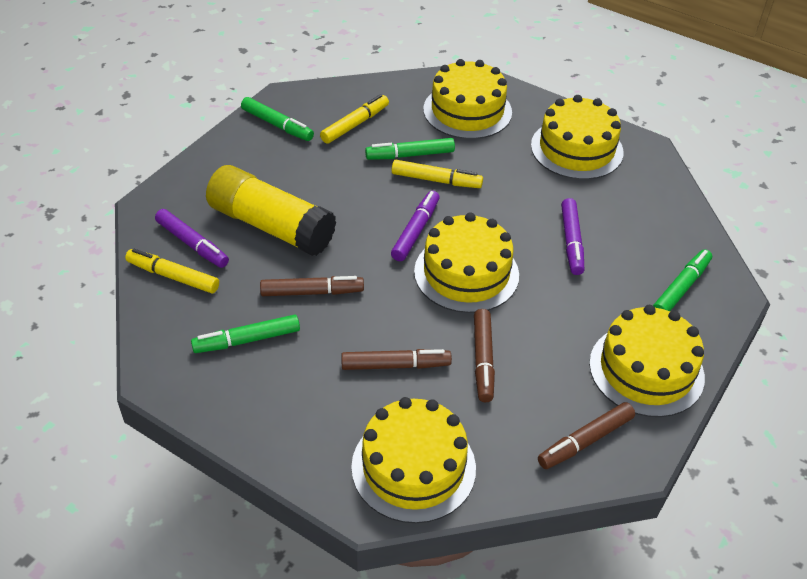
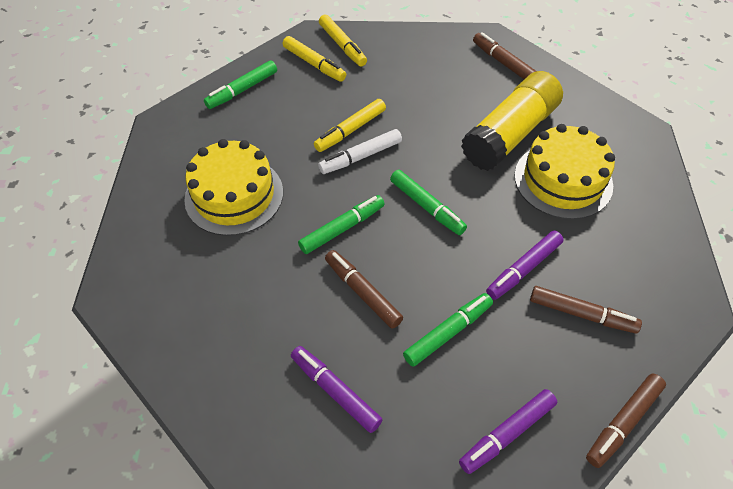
white marker: 0 -> 1
yellow cake: 5 -> 2

